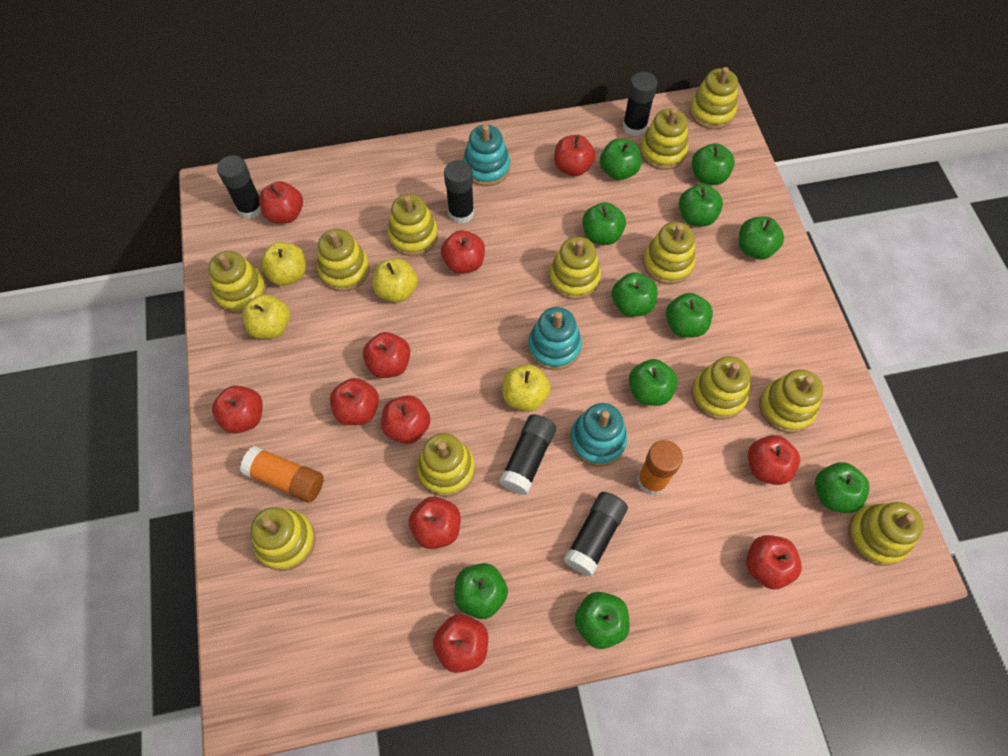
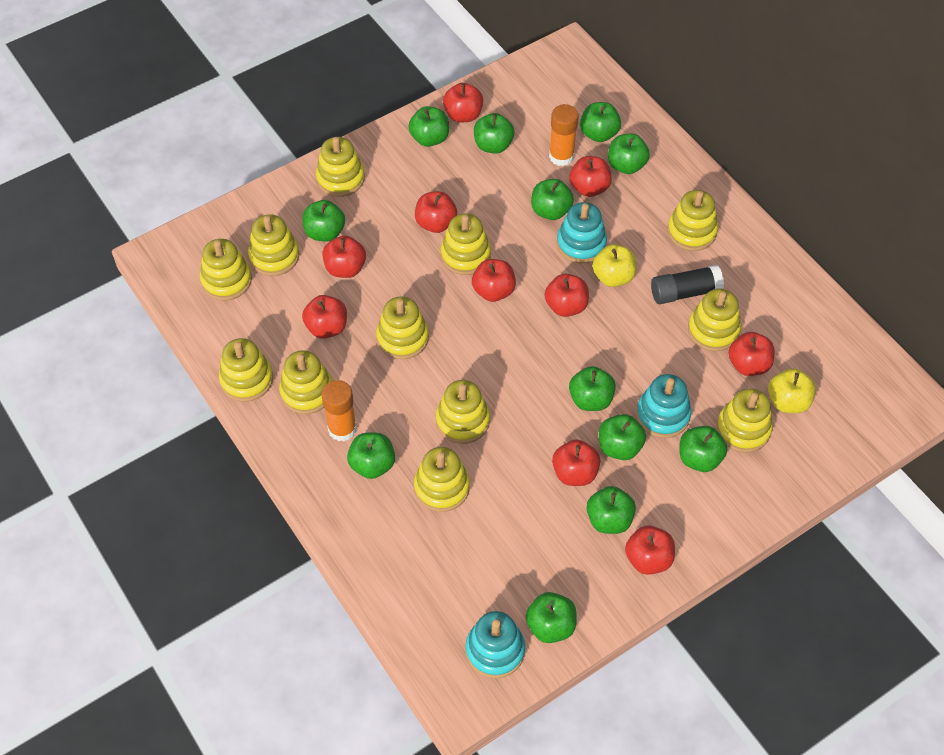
black glue stick: 5 -> 1
green apple: 11 -> 12
red apple: 11 -> 10
yellow apple: 4 -> 2

